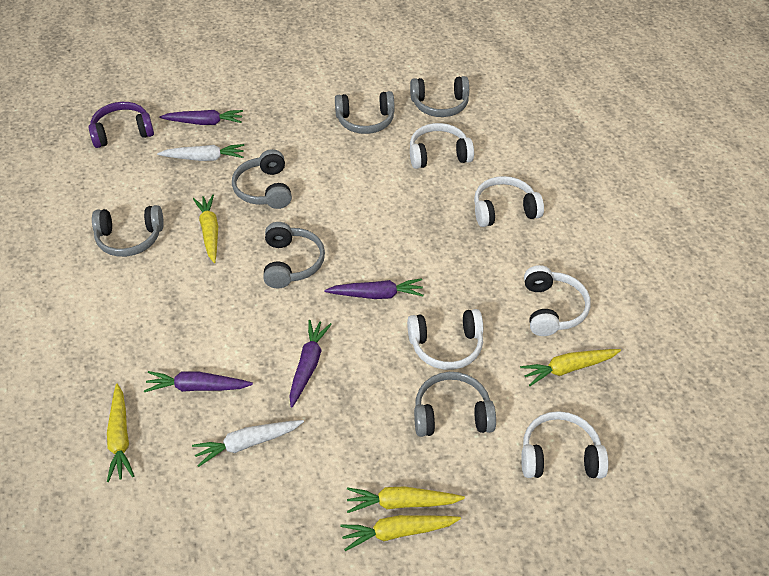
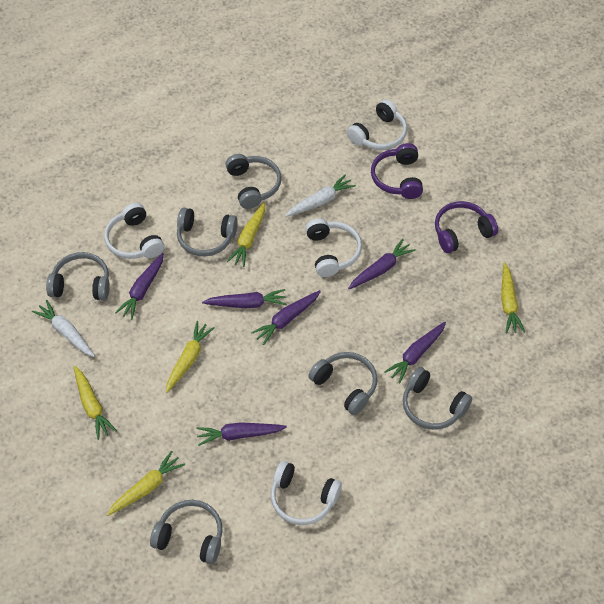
purple carrot: 4 -> 6
purple headphones: 1 -> 2
white headphones: 5 -> 4

